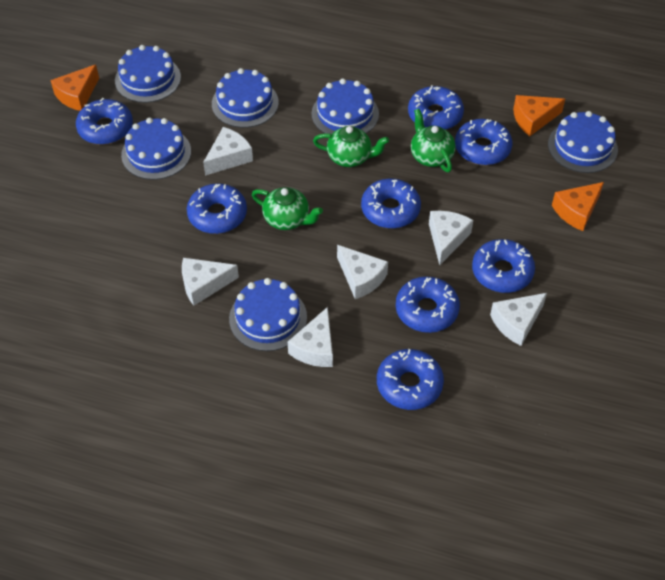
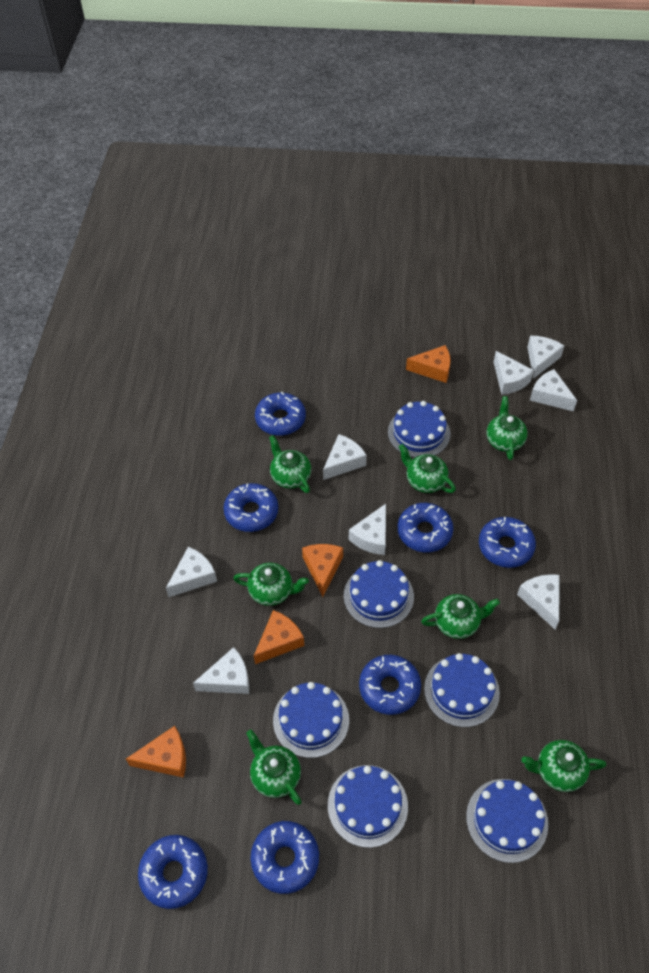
blue donut: 8 -> 7
green teapot: 3 -> 7
orange cheese: 3 -> 4
white cheese: 6 -> 8

